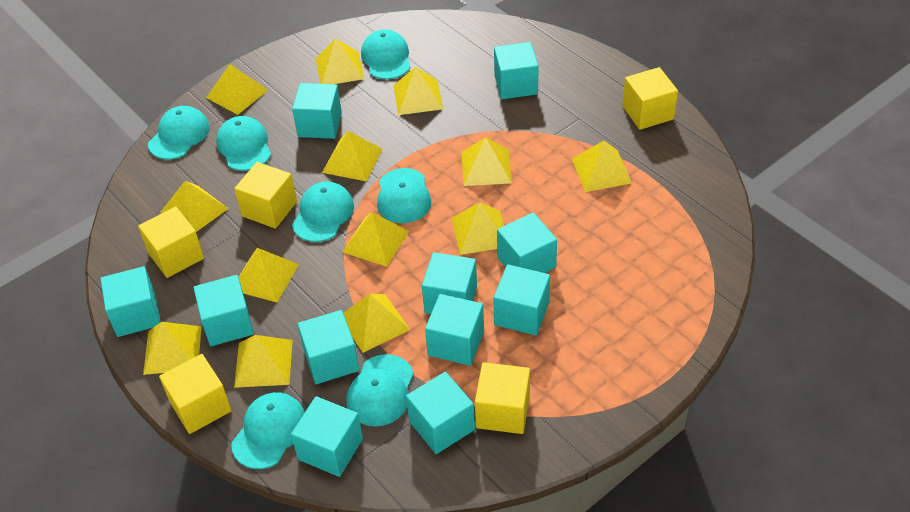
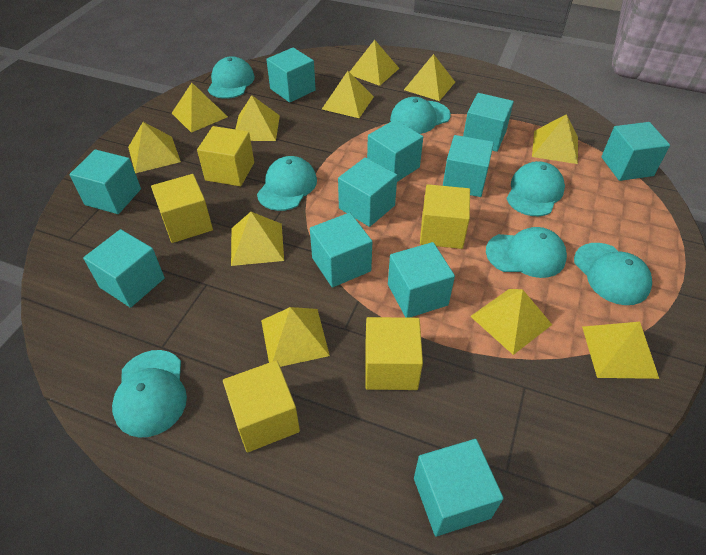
yellow pyramid: 13 -> 11

